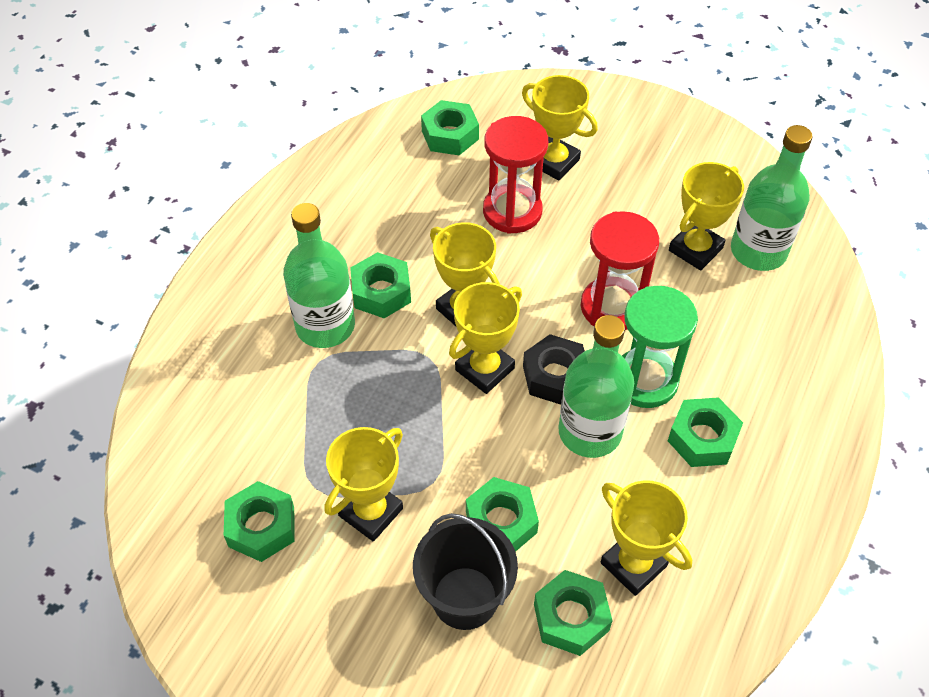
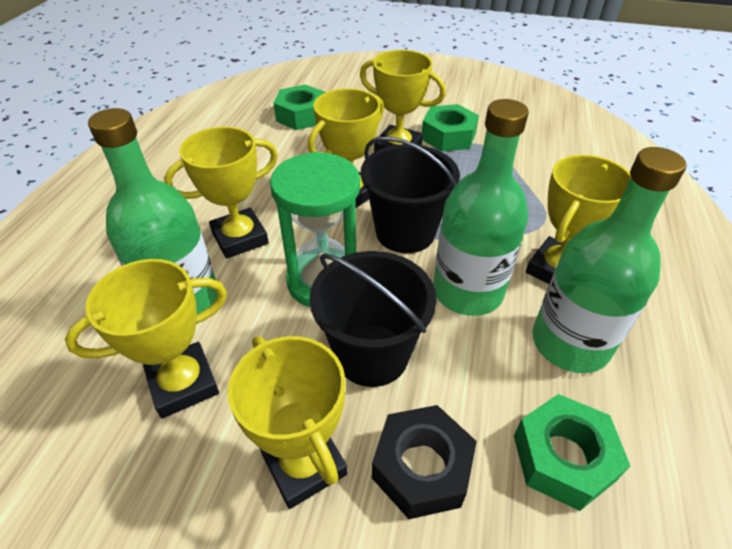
black bucket: 1 -> 2
green nut: 6 -> 3
red hourglass: 2 -> 0

